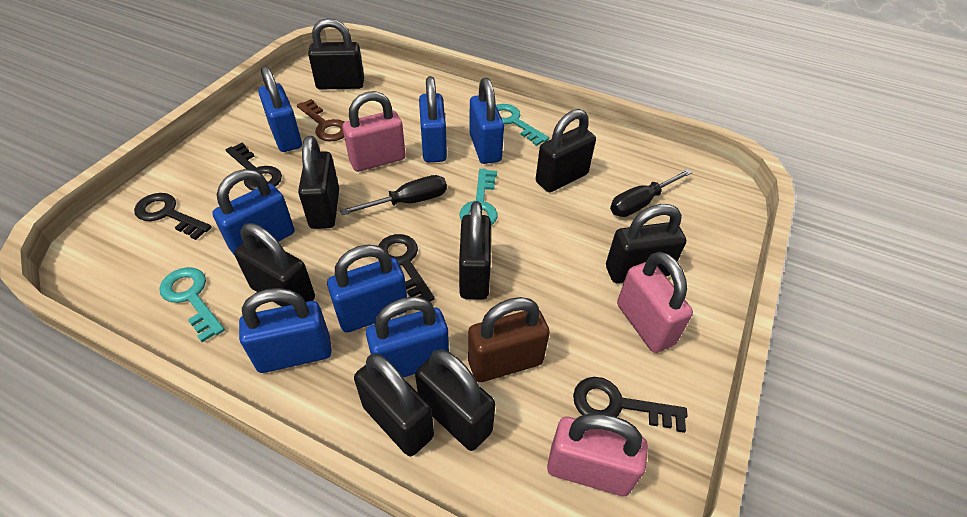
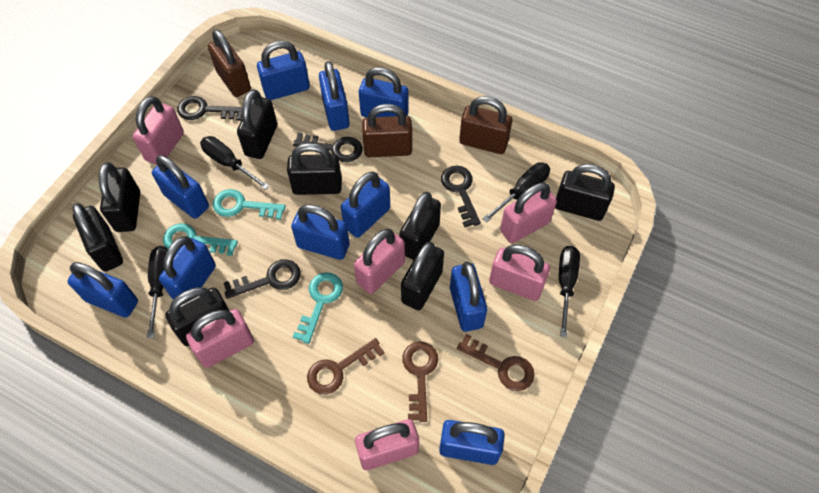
black screwdriver: 2 -> 4
blue padlock: 7 -> 10
brown key: 1 -> 3
brown padlock: 1 -> 3
pink padlock: 3 -> 6

